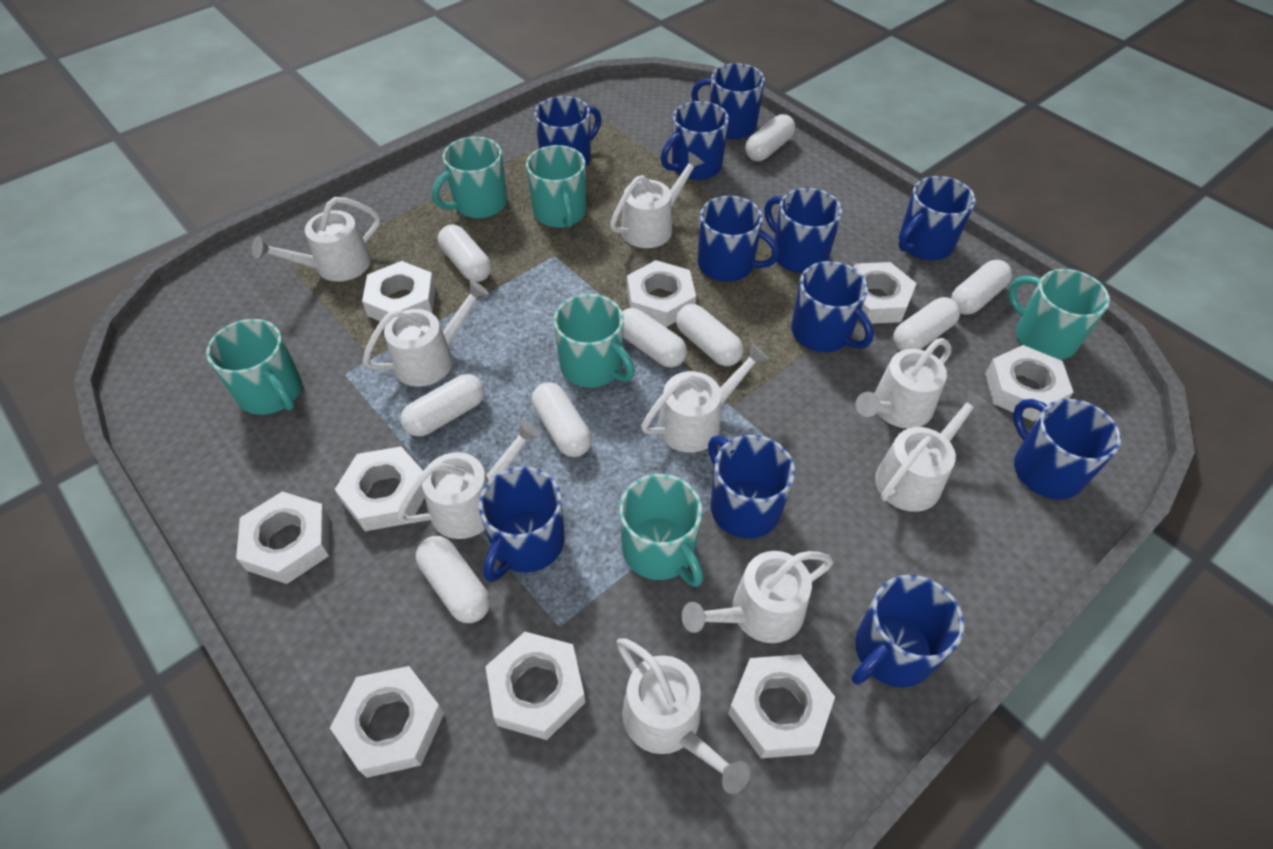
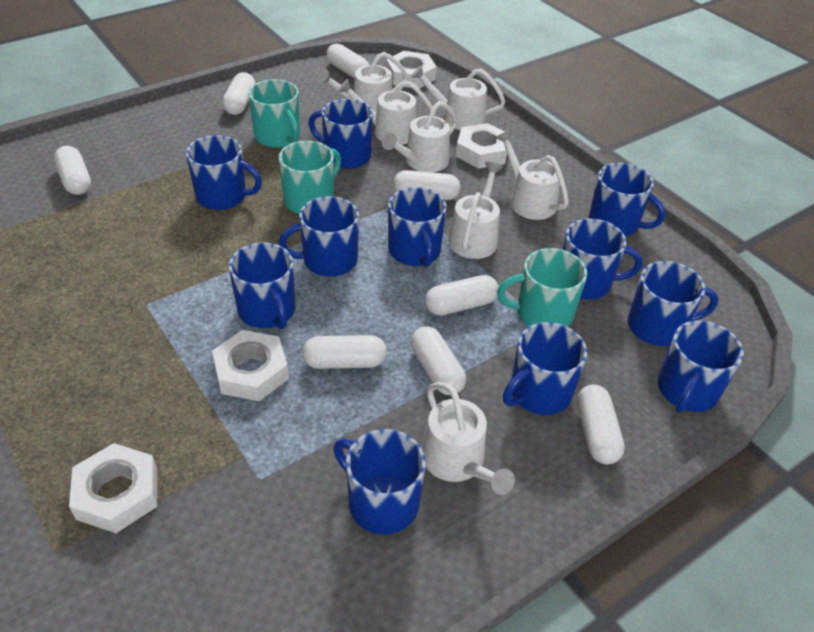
turquoise mug: 6 -> 3
white capsule: 9 -> 8
white nut: 9 -> 4
white watering can: 9 -> 7

